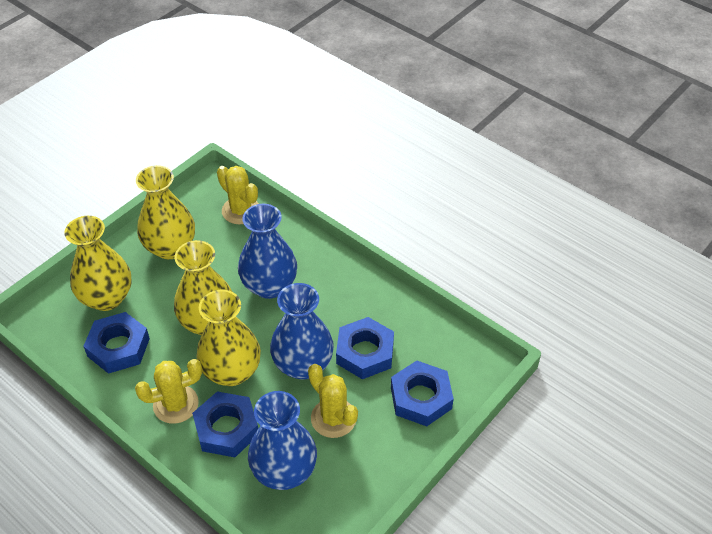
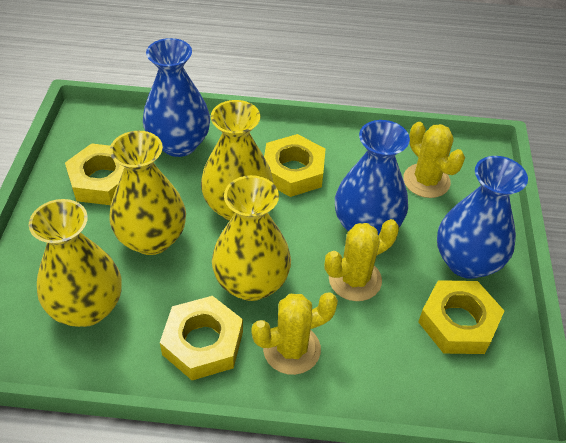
blue nut: 4 -> 0
yellow nut: 0 -> 4

